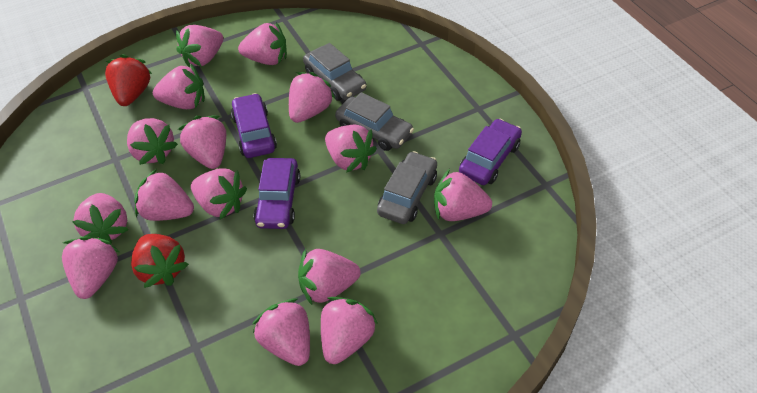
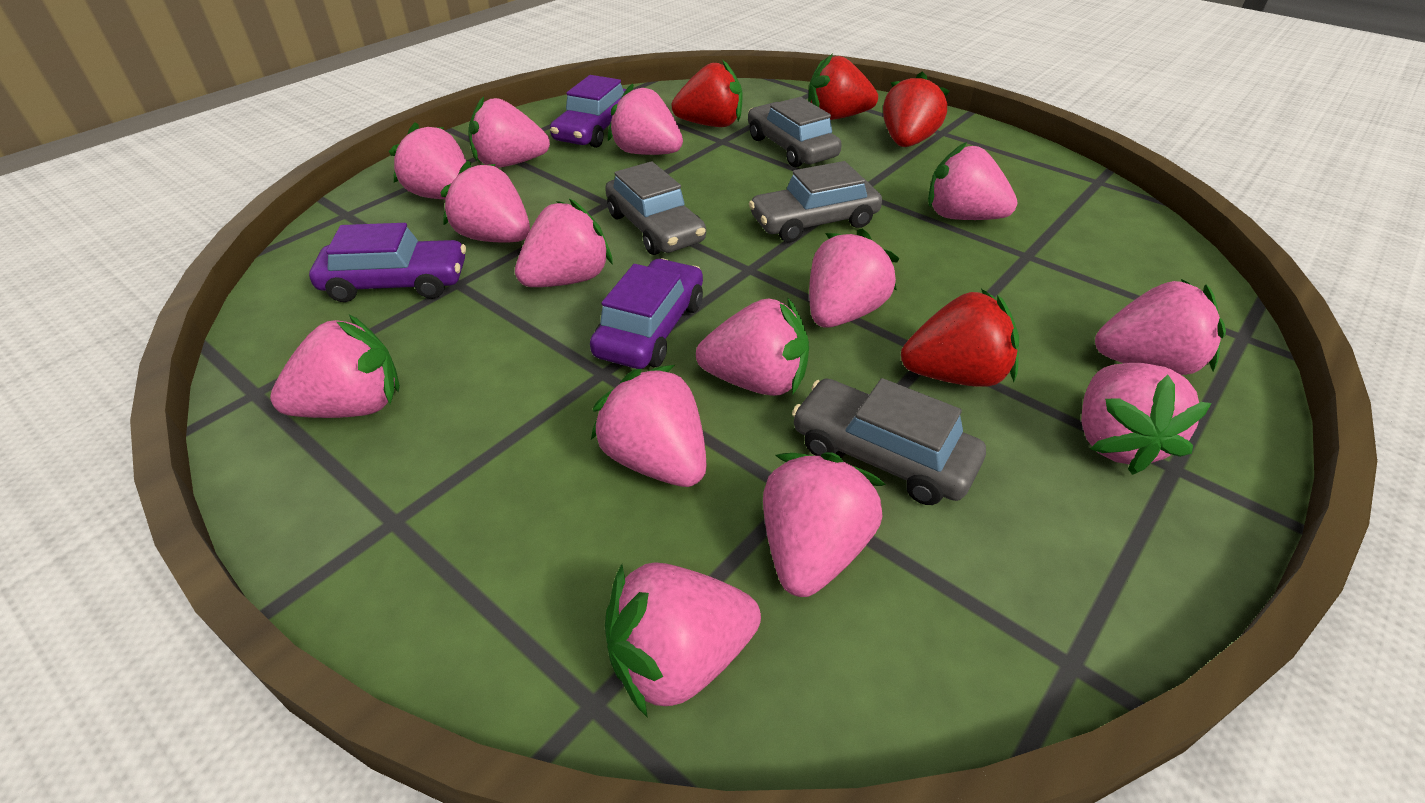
grey car: 3 -> 4
pink strawberry: 15 -> 14
red strawberry: 2 -> 4

